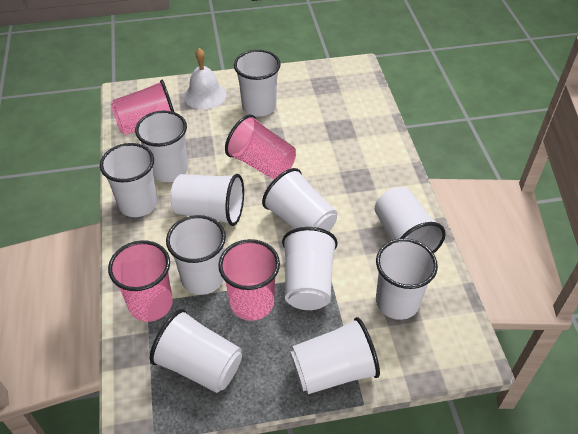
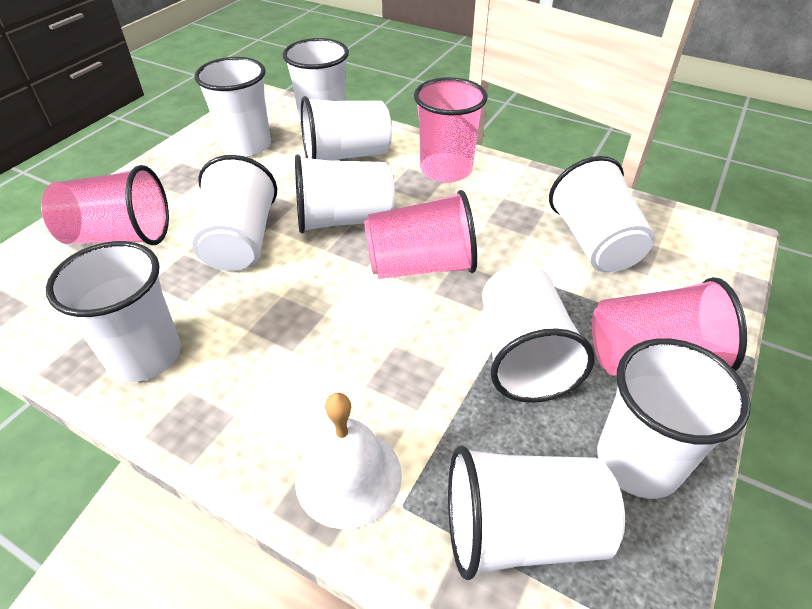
white cup: 11 -> 10

